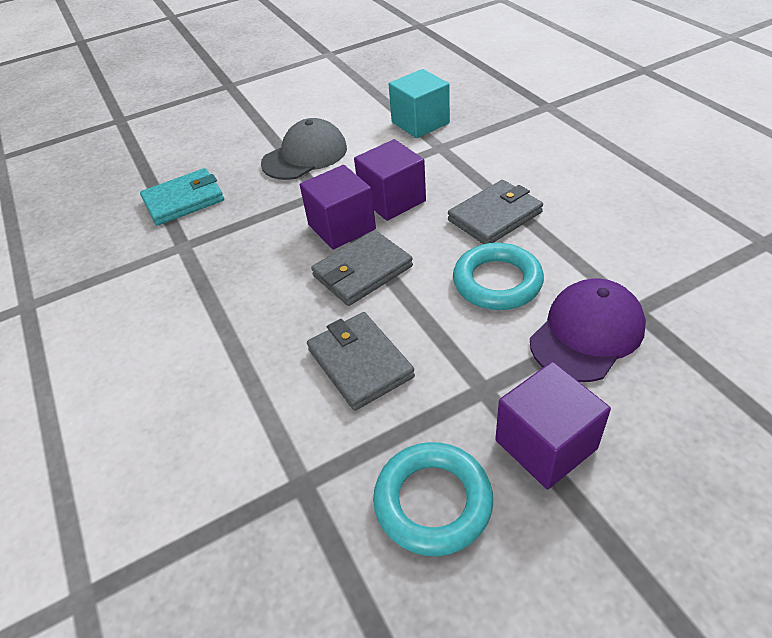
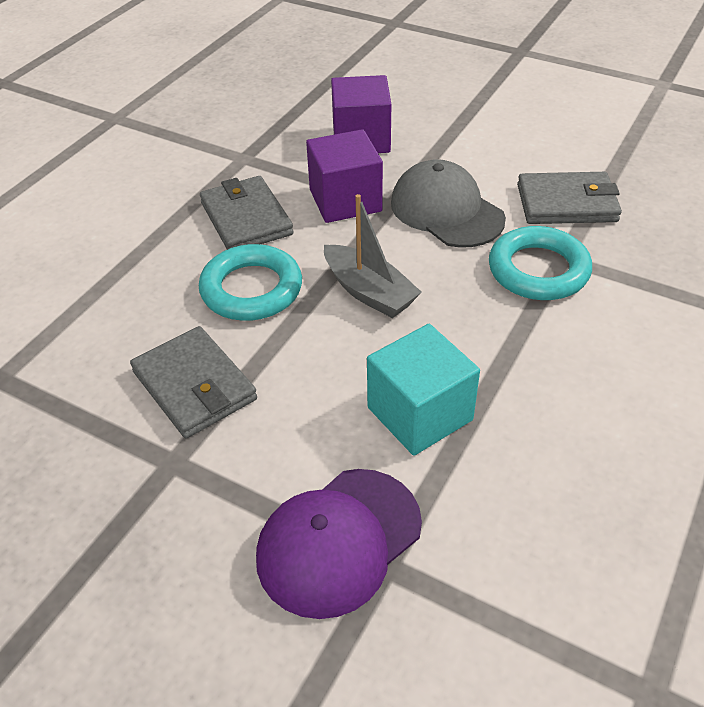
grey boat: 0 -> 1
purple cube: 3 -> 2
turquoise wallet: 1 -> 0

